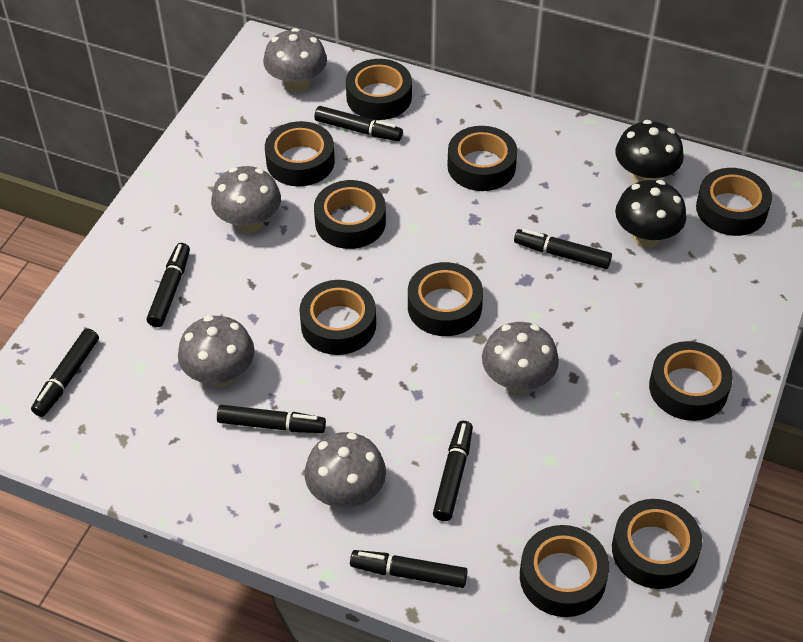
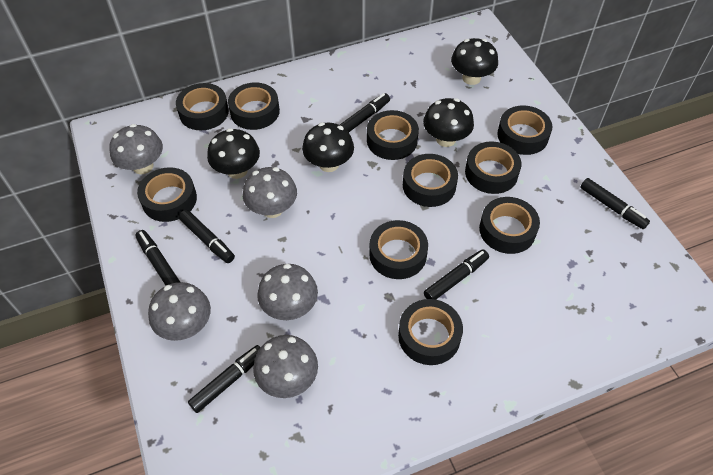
black marker: 7 -> 6
black mushroom: 2 -> 4

